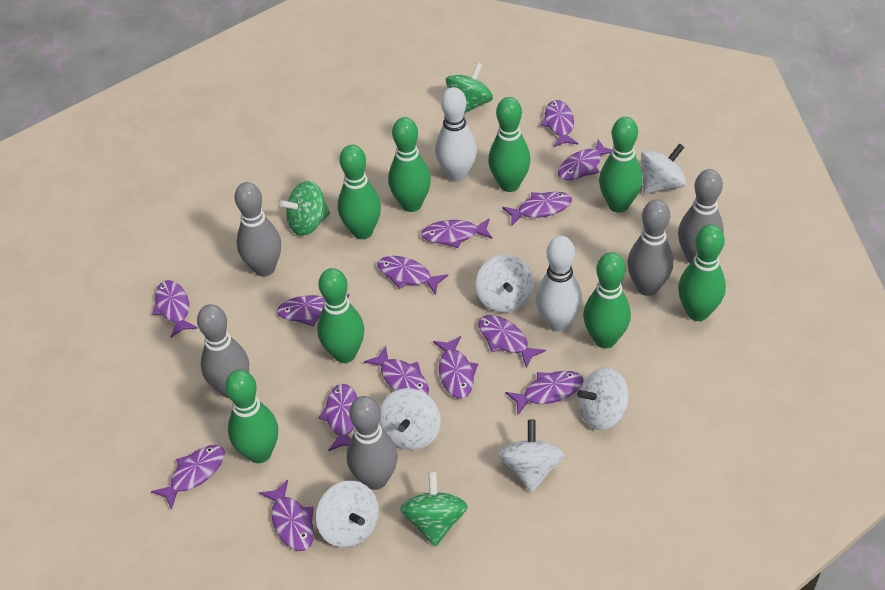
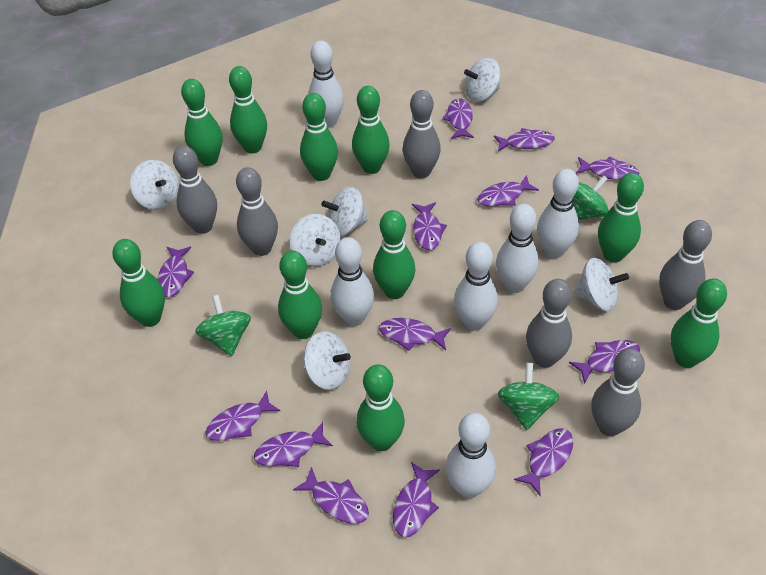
green bowling pin: 8 -> 10
grey bowling pin: 5 -> 6
purple fish: 14 -> 13
white bowling pin: 2 -> 6

